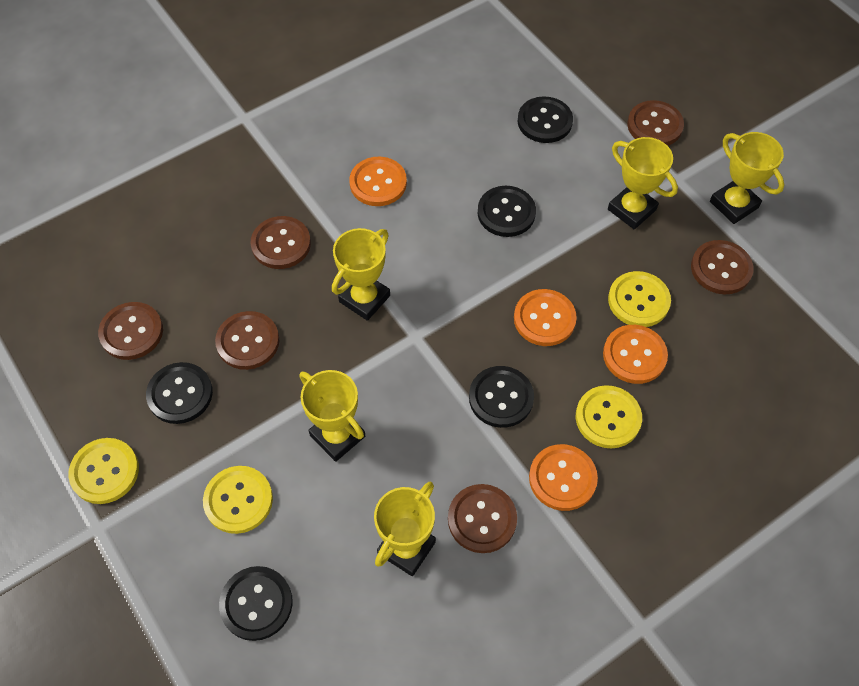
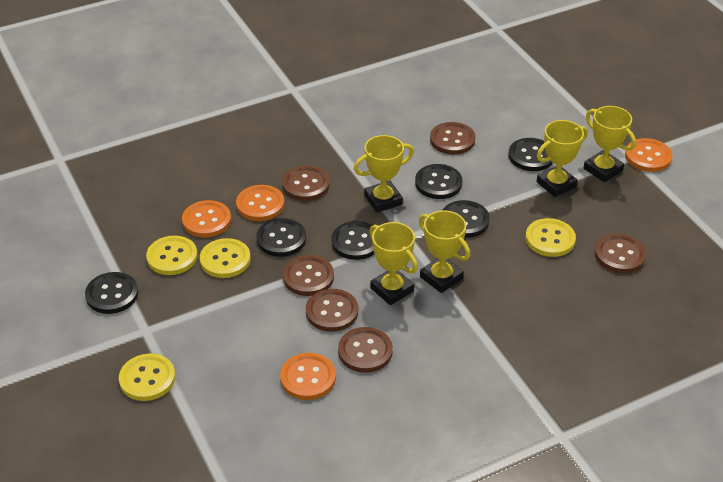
black button: 5 -> 6

